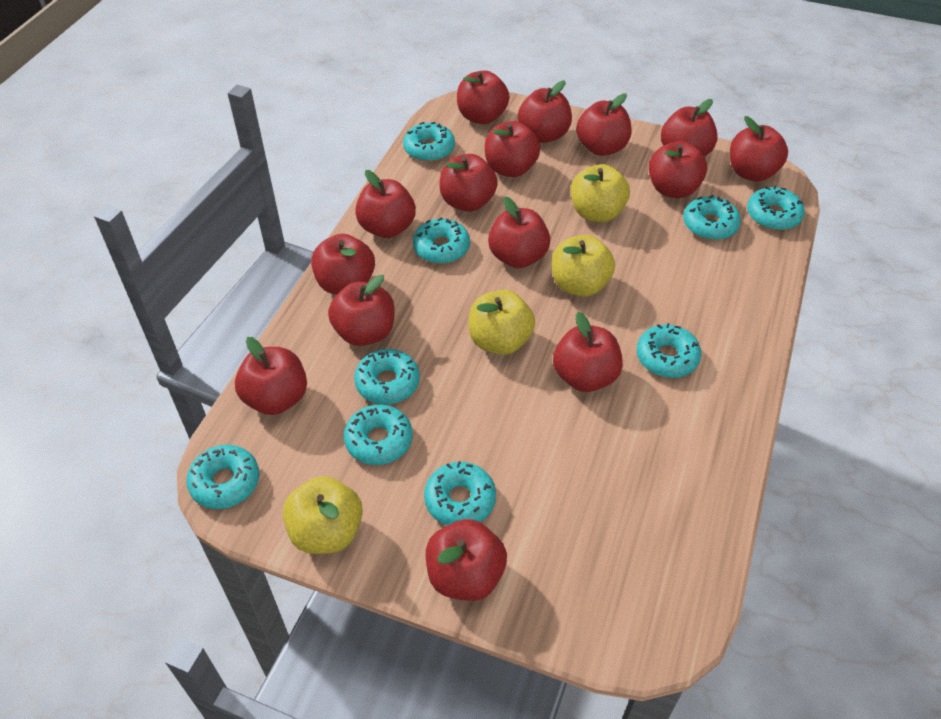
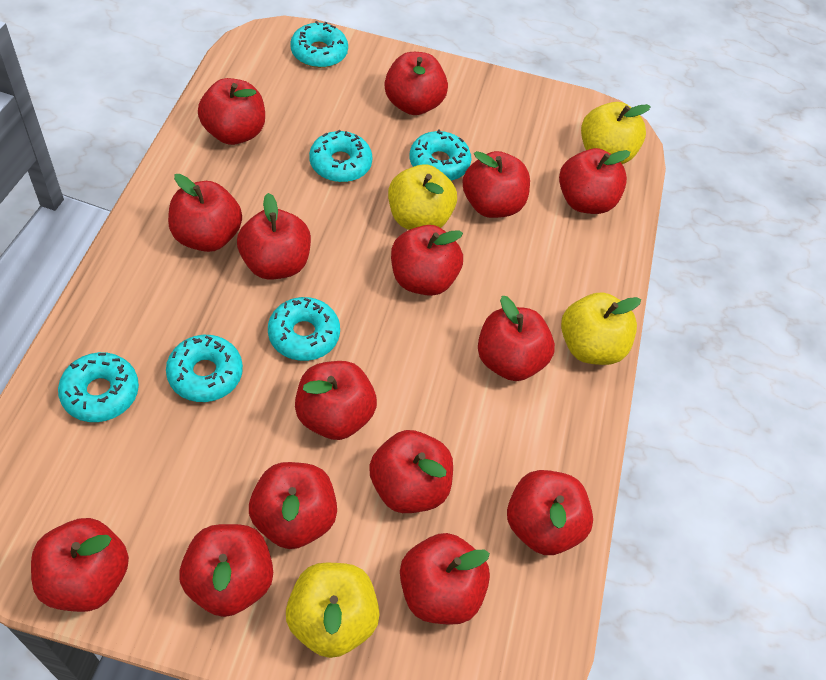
turquoise donut: 9 -> 6

